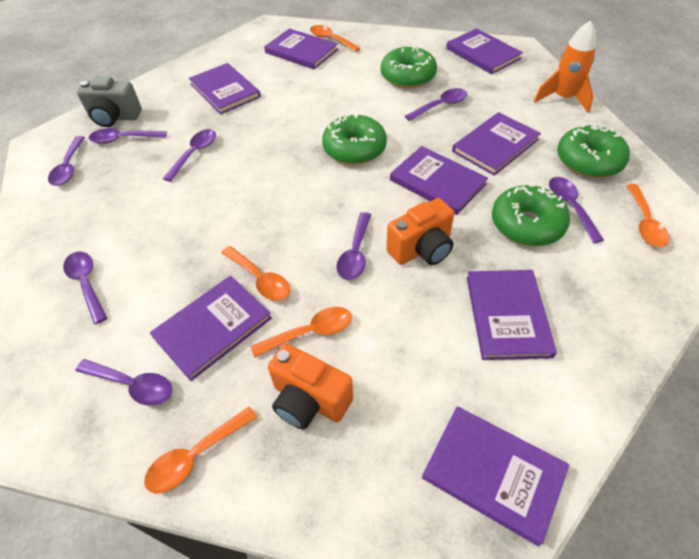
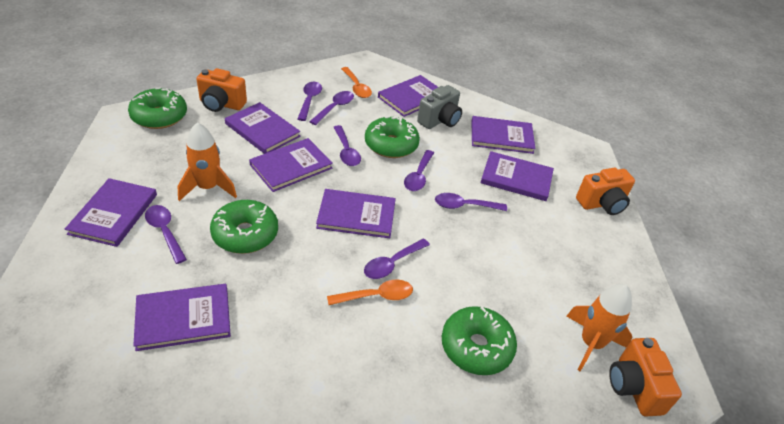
orange camera: 2 -> 3
orange rocket: 1 -> 2
orange spoon: 5 -> 2
purple spoon: 8 -> 7

